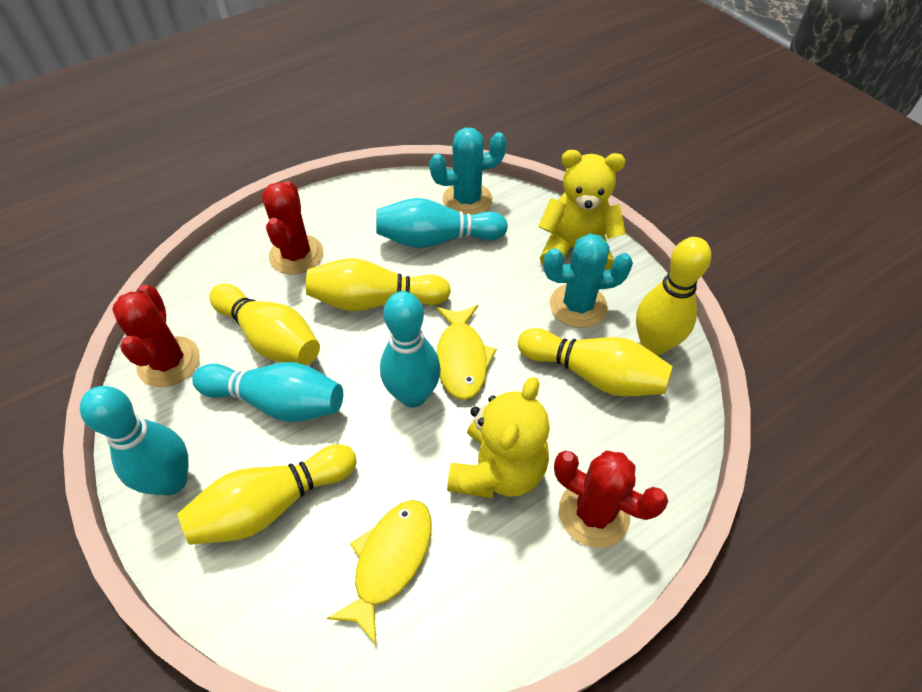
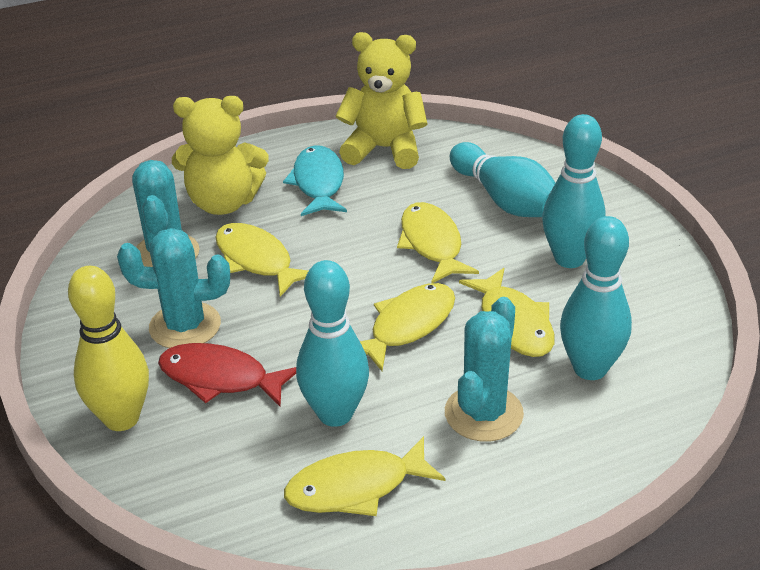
red cactus: 3 -> 0
red fish: 0 -> 1
turquoise cactus: 2 -> 3
turquoise fish: 0 -> 1
yellow bowling pin: 5 -> 1
yellow fish: 2 -> 5

